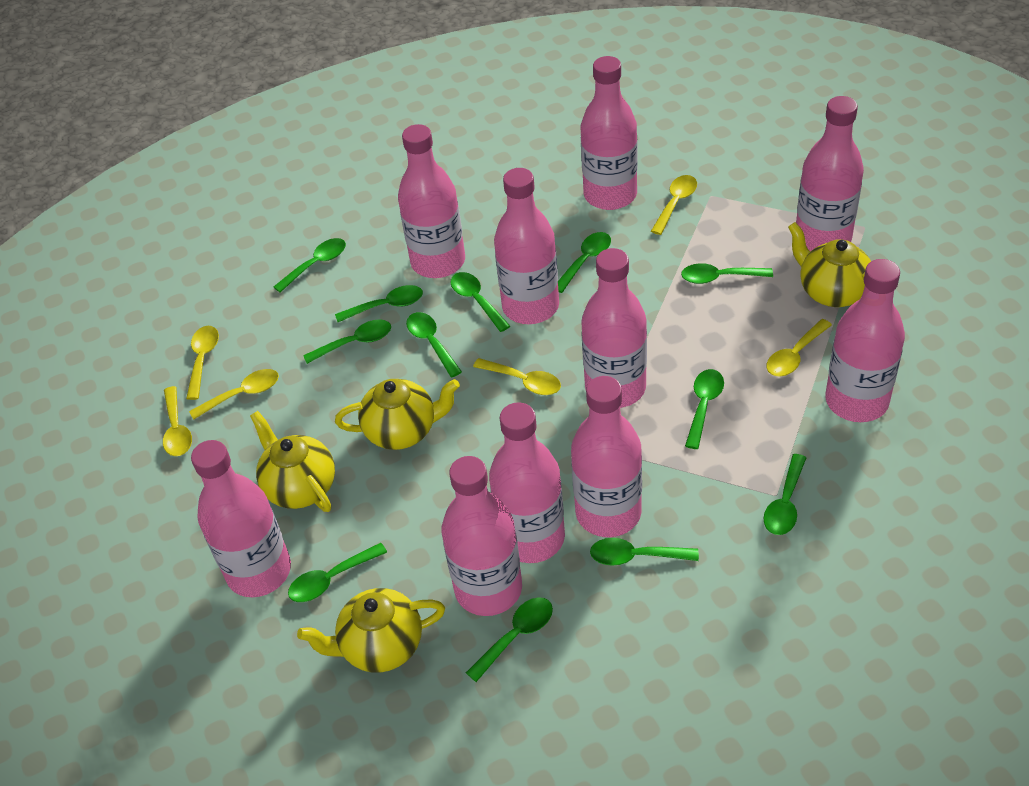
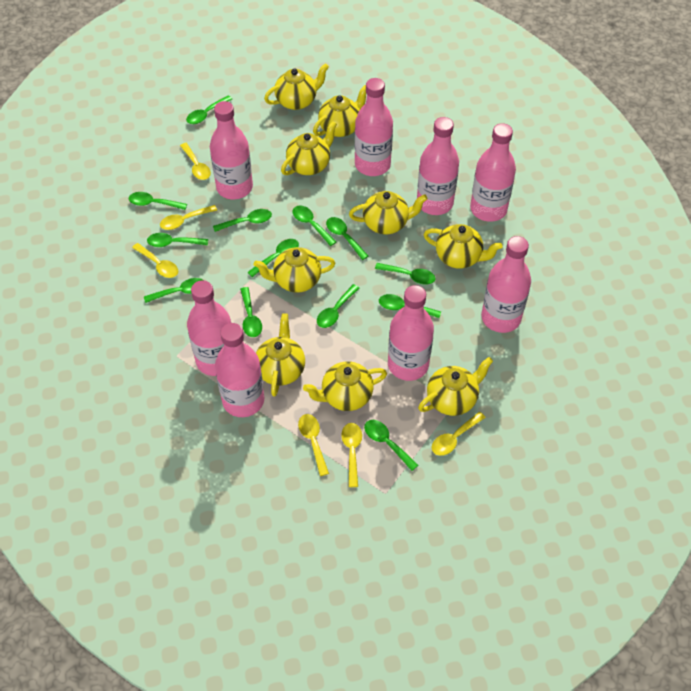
green spoon: 12 -> 13
pink bottle: 10 -> 8
yellow teapot: 4 -> 9

